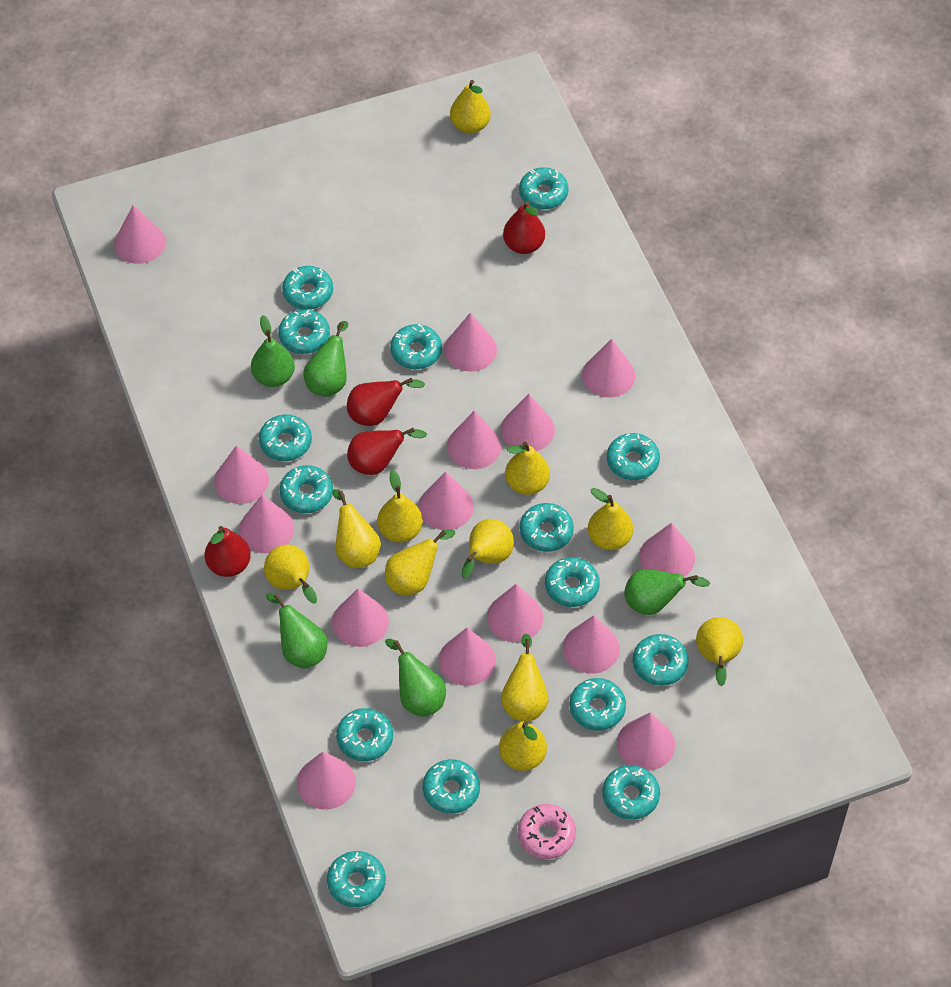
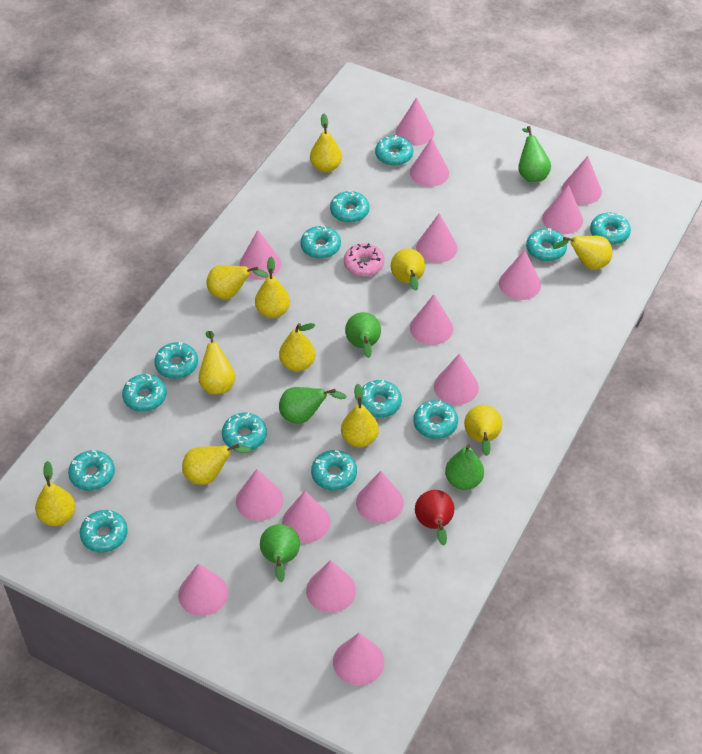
red pear: 4 -> 1
turquoise donut: 15 -> 13

